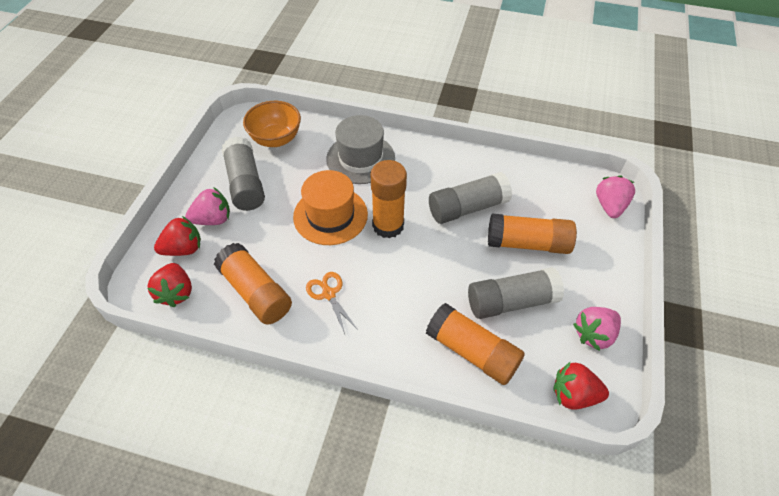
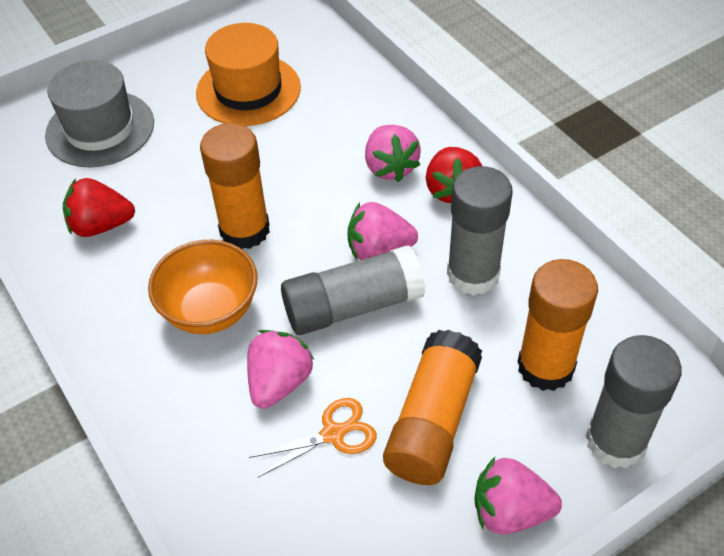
orange glue stick: 4 -> 3
pink strawberry: 3 -> 4
red strawberry: 3 -> 2

